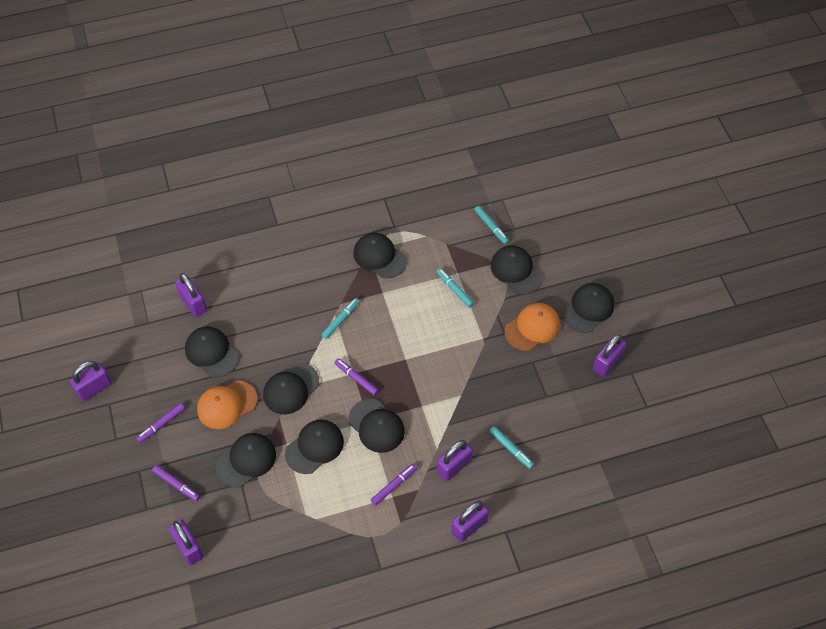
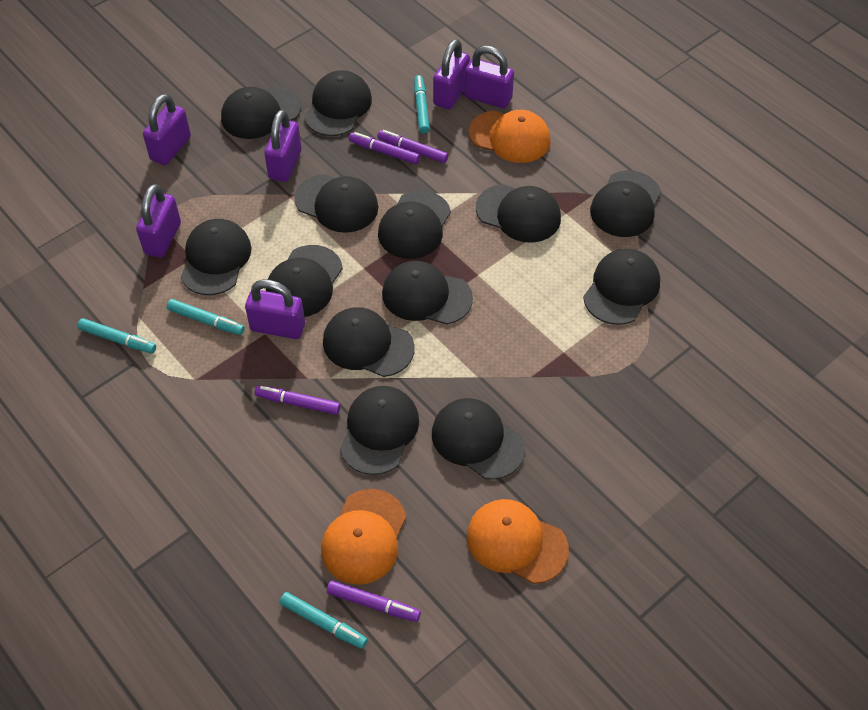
black cap: 8 -> 13
orange cap: 2 -> 3

